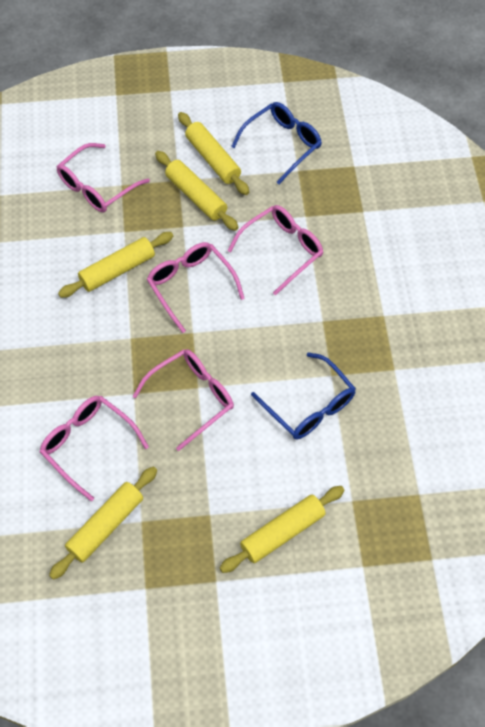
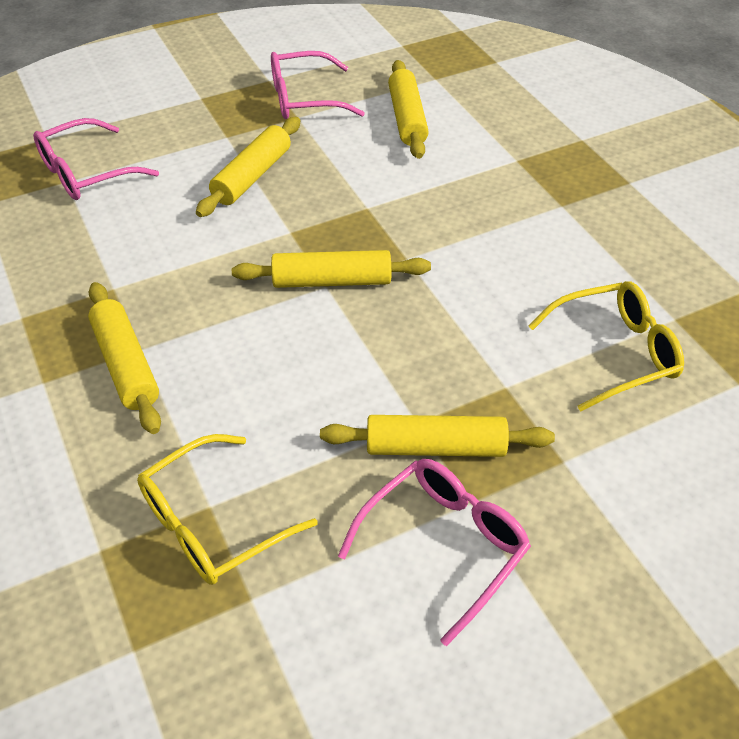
blue glasses: 2 -> 0
pink glasses: 5 -> 3
yellow glasses: 0 -> 2

